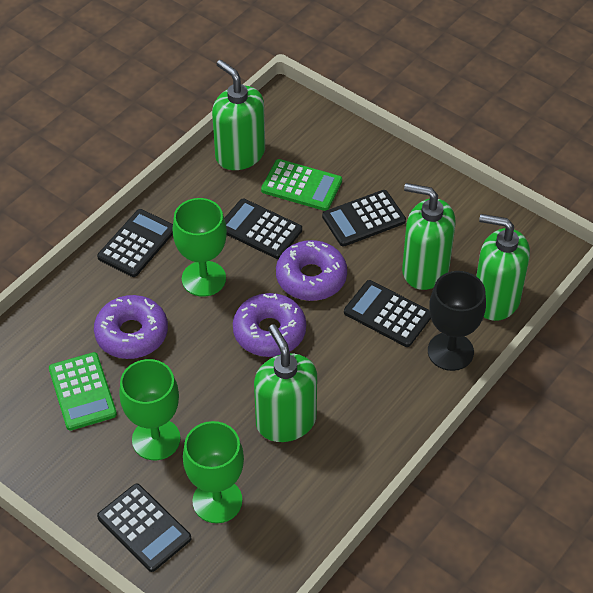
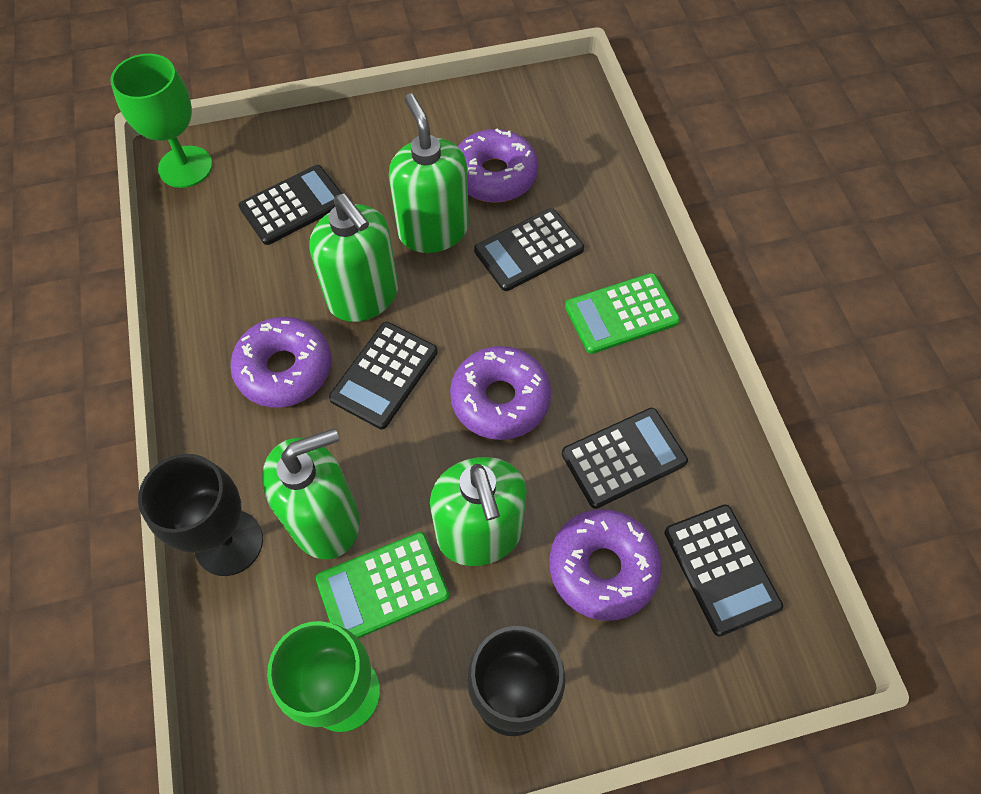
black goblet: 1 -> 2
green goblet: 3 -> 2
purple donut: 3 -> 4

